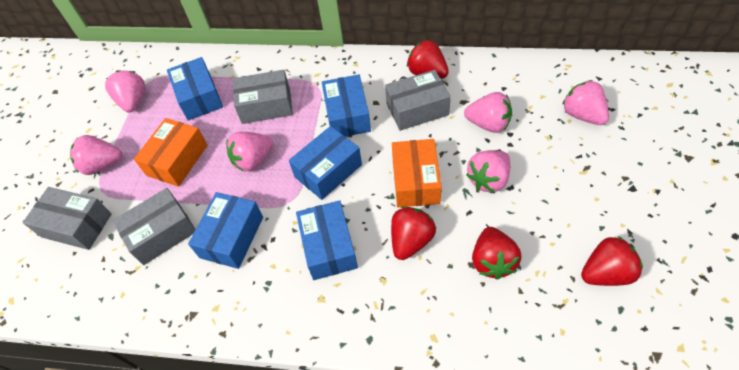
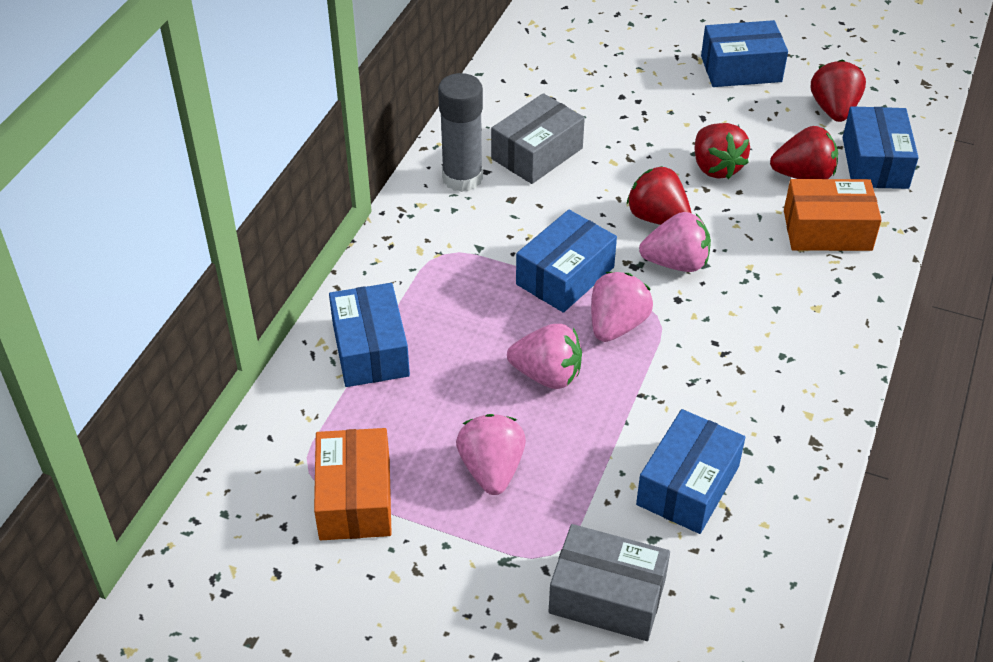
grey box: 4 -> 2
grey glue stick: 0 -> 1
pink strawberry: 6 -> 4

